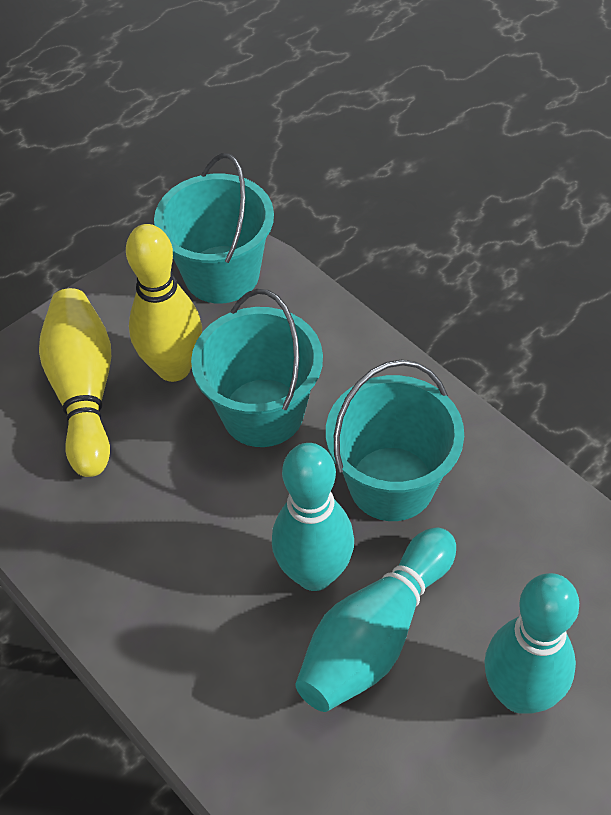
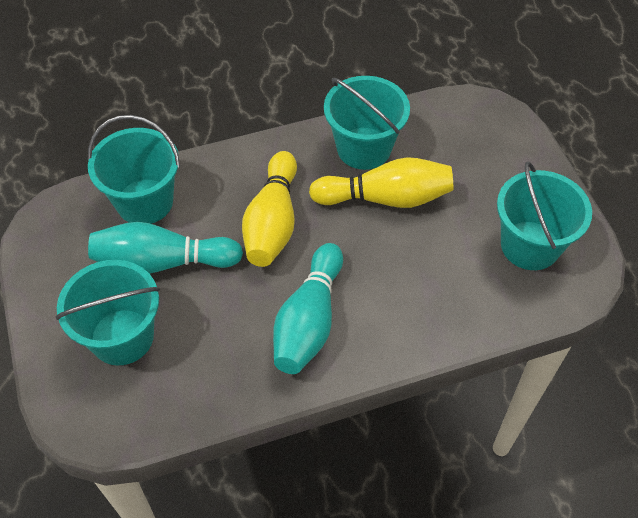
turquoise bowling pin: 3 -> 2
turquoise bucket: 3 -> 4

